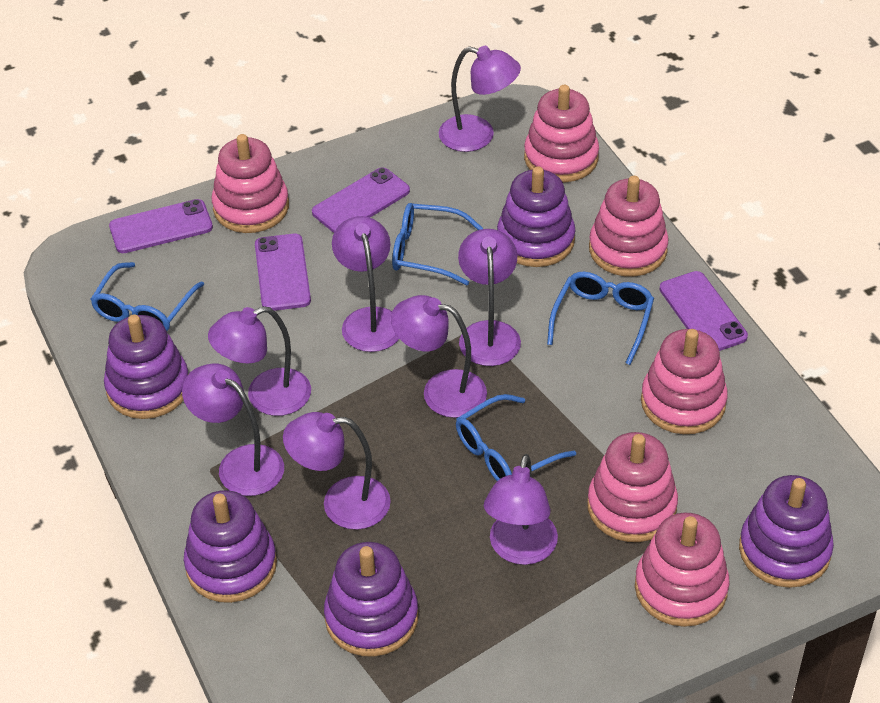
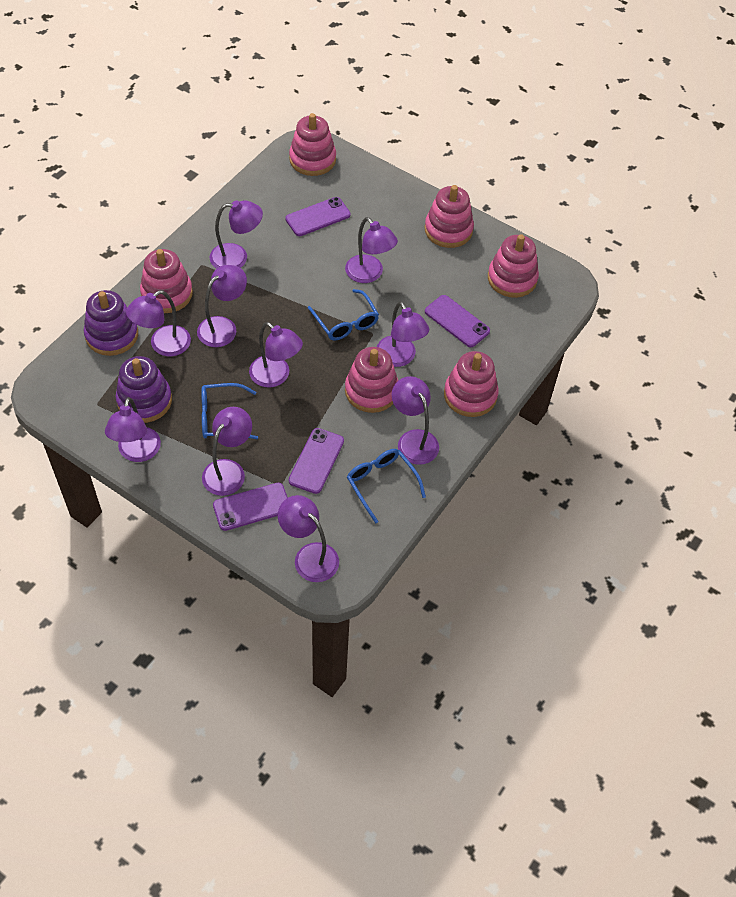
blue glasses: 4 -> 3
purple lamp: 8 -> 10
purple stacking toy: 5 -> 2

